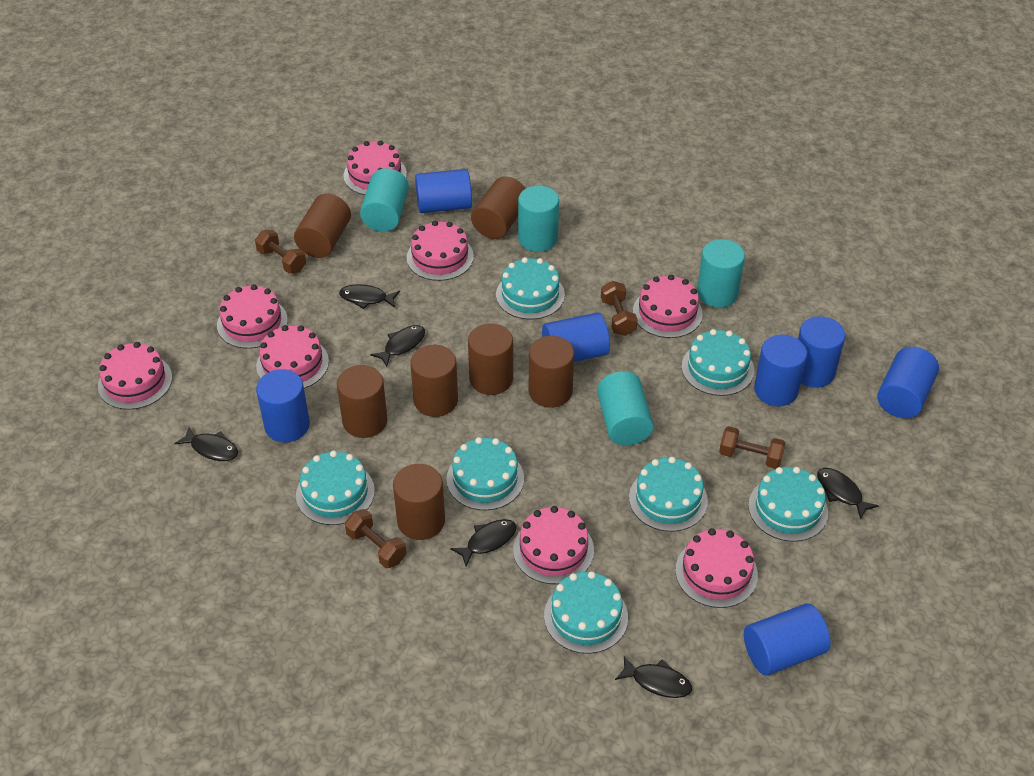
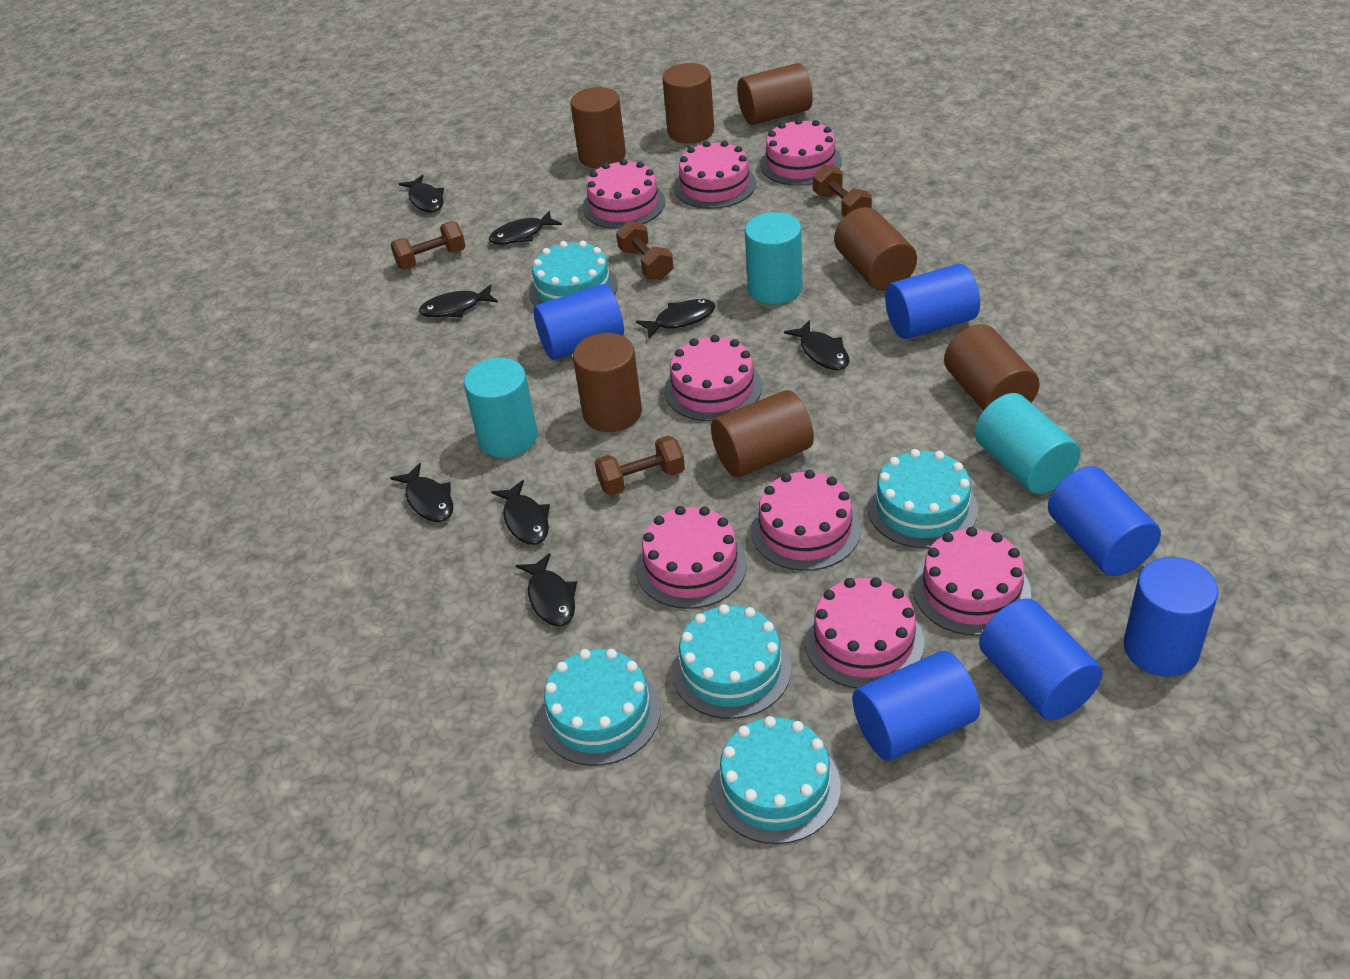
black fish: 6 -> 8
blue cylinder: 7 -> 6
turquoise cake: 7 -> 5
turquoise cylinder: 4 -> 3

